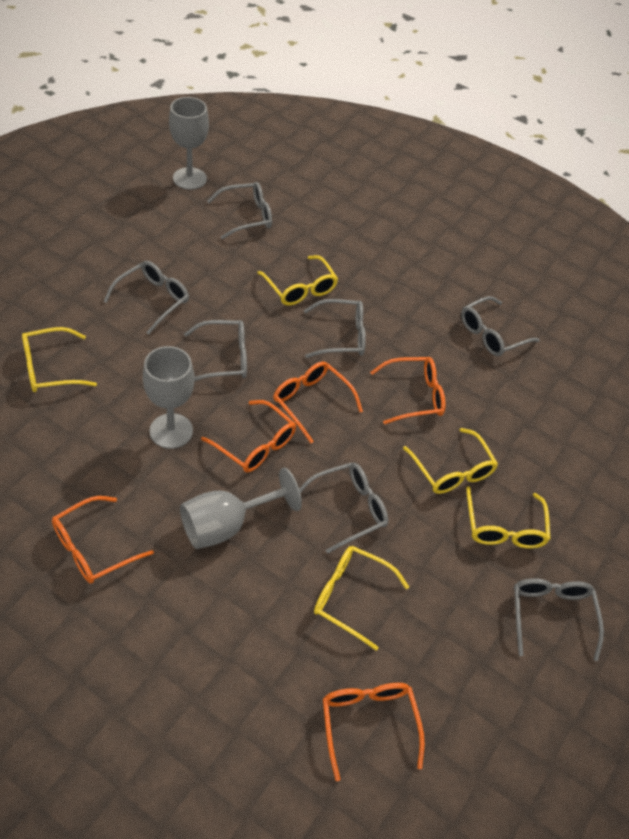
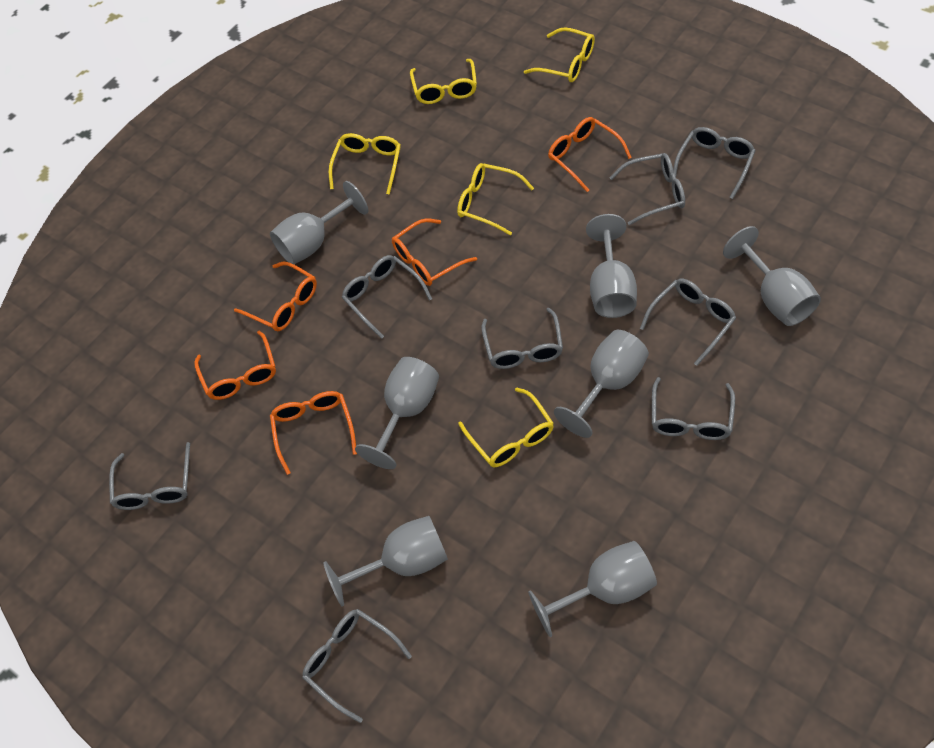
grey glasses: 7 -> 8
grey goblet: 3 -> 7

